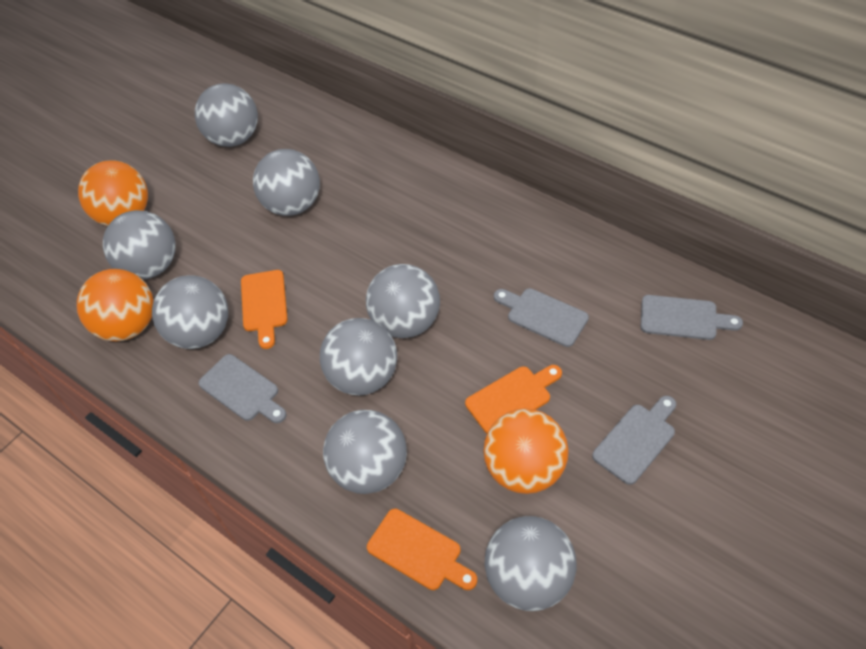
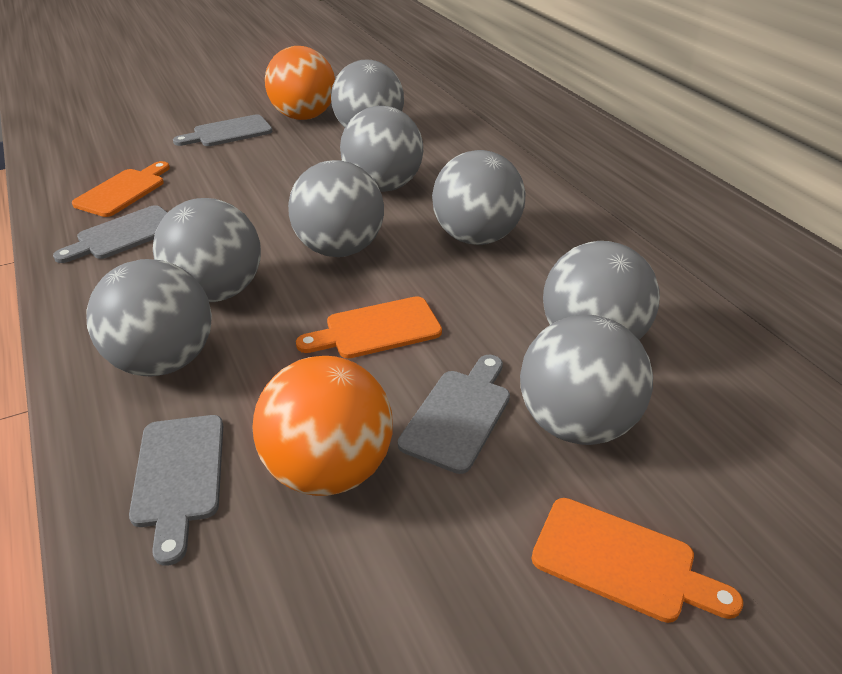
orange ball: 3 -> 2

